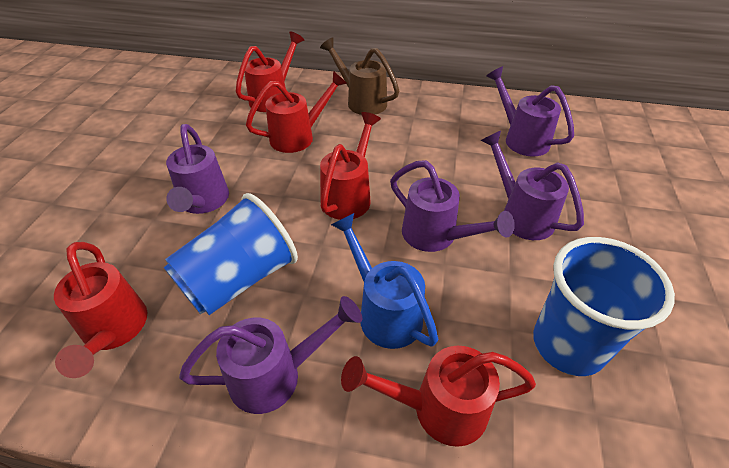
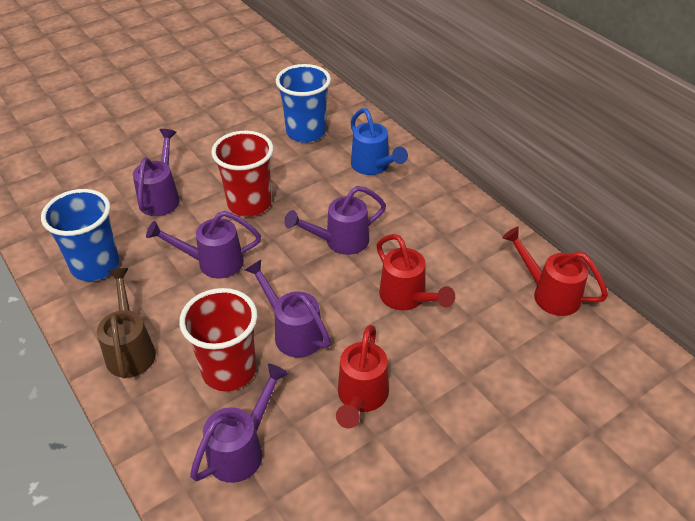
red cup: 0 -> 2
red watering can: 5 -> 3

